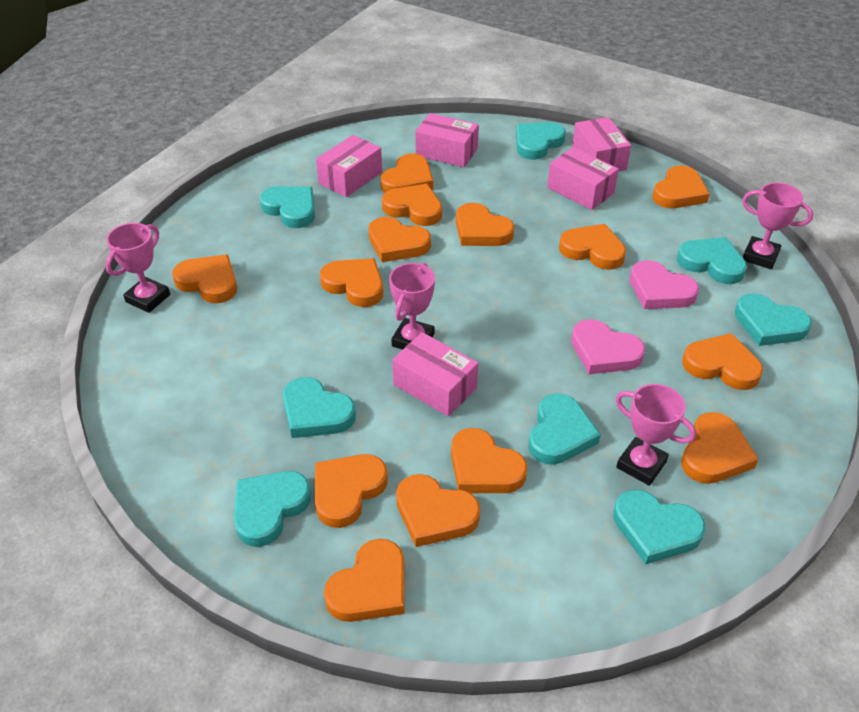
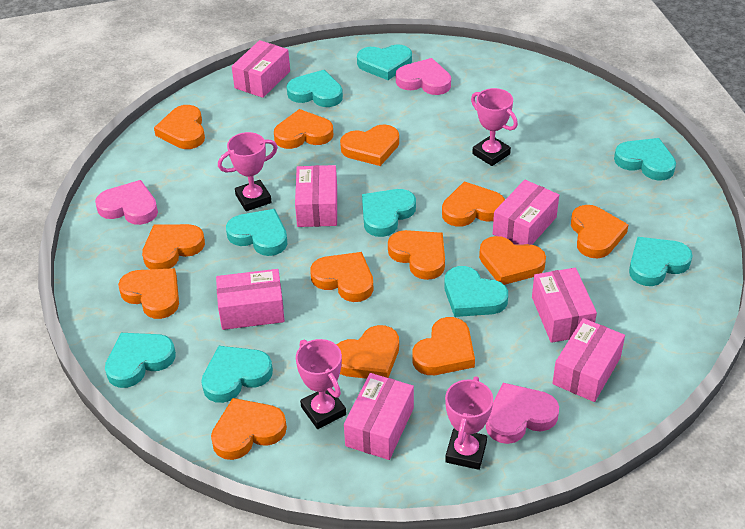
orange heart: 14 -> 13
pink box: 5 -> 7
pink heart: 2 -> 3
turquoise heart: 8 -> 9

